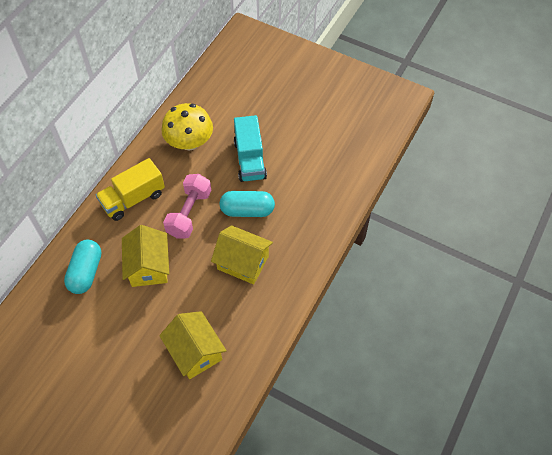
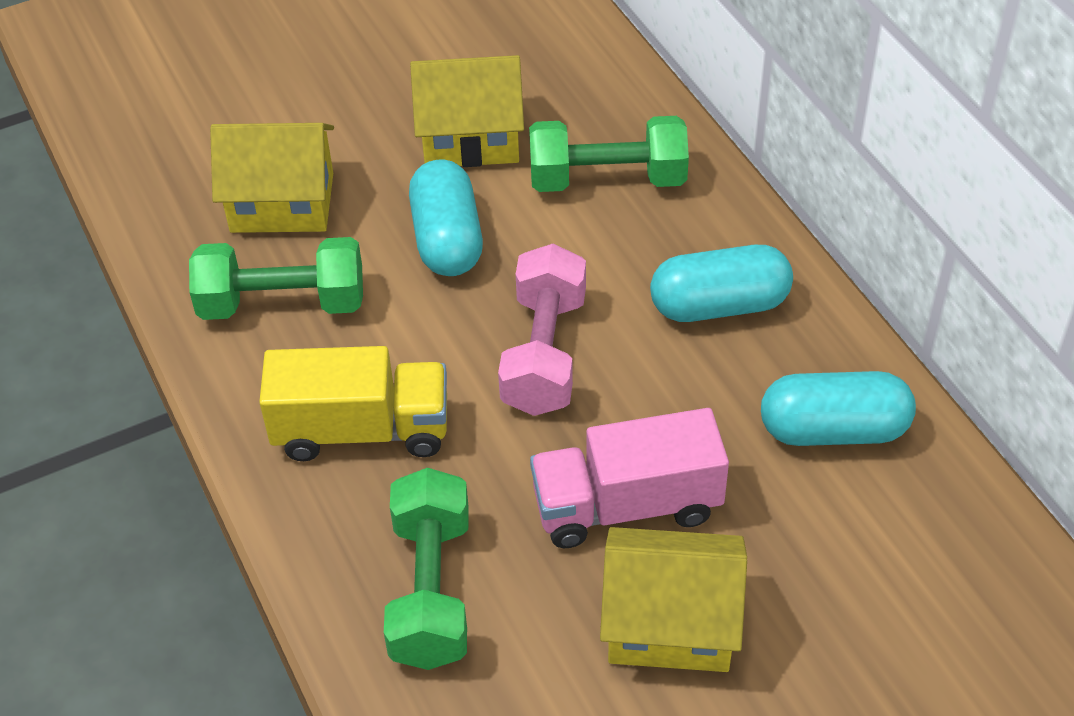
green dumbbell: 0 -> 3
pink truck: 0 -> 1
turquoise capsule: 2 -> 3
turquoise truck: 1 -> 0
yellow mushroom: 1 -> 0

